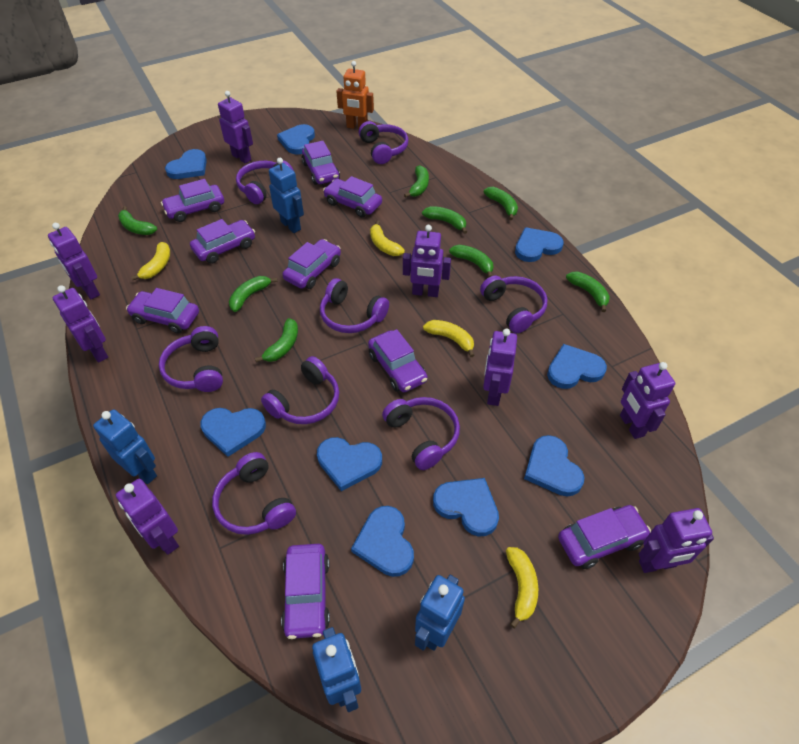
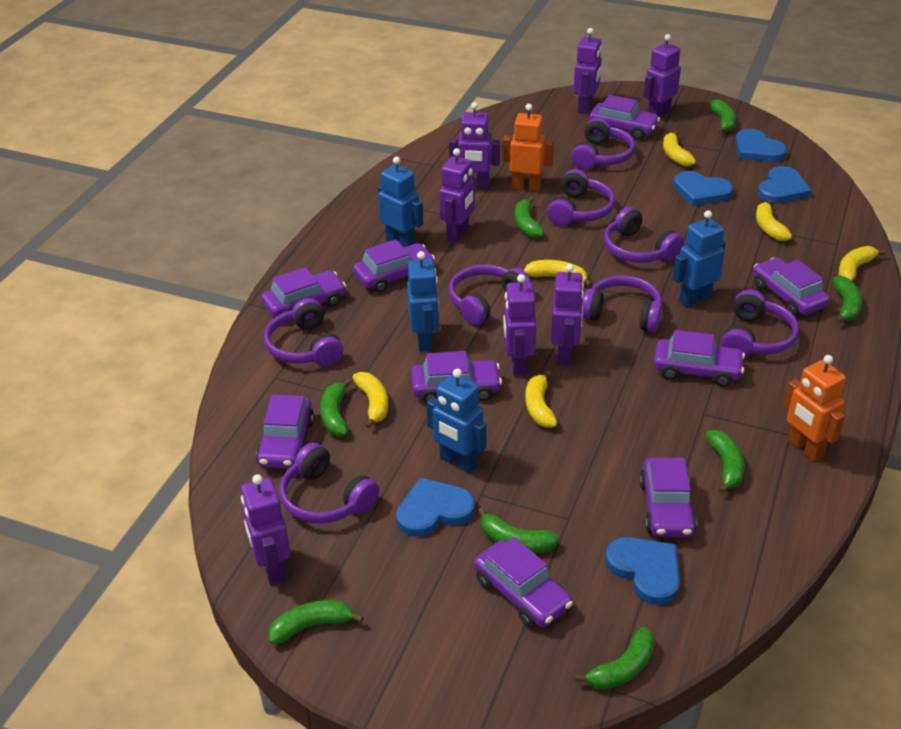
blue heart: 9 -> 5
orange robot: 1 -> 2
purple robot: 8 -> 7
yellow banana: 4 -> 6

